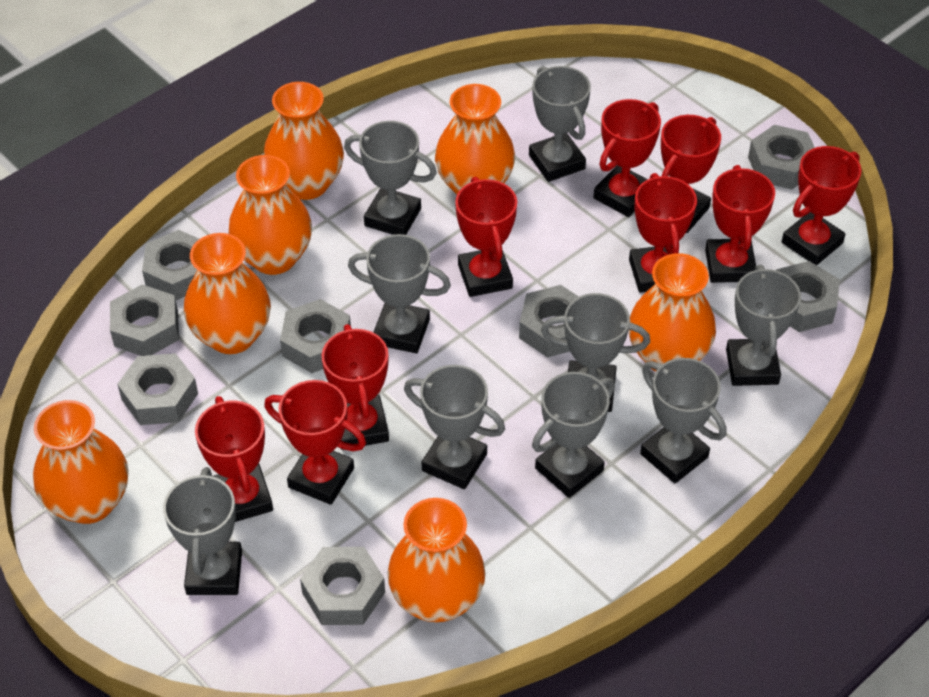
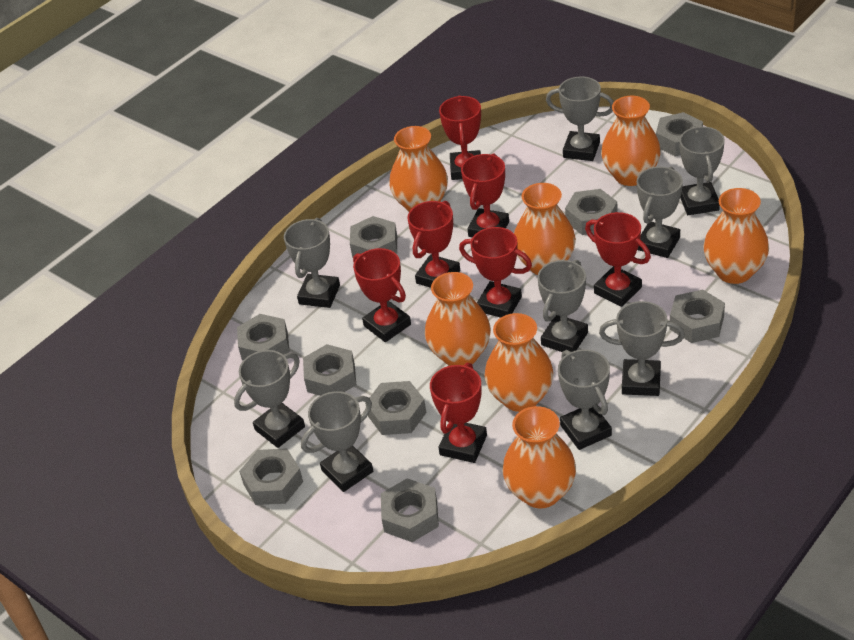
grey nut: 8 -> 9
red trophy: 9 -> 7

